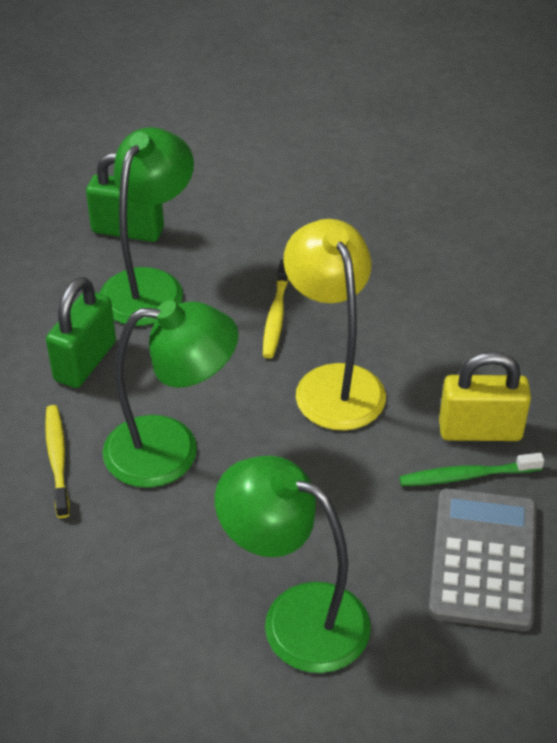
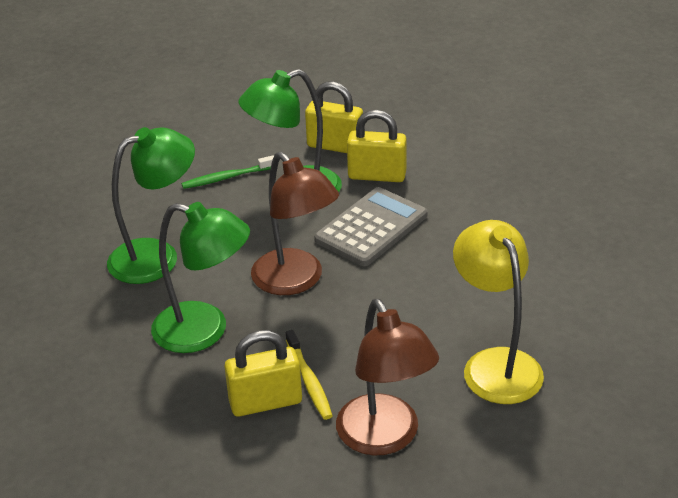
brown lamp: 0 -> 2
green padlock: 2 -> 0
yellow padlock: 1 -> 3
yellow toothbrush: 2 -> 1

